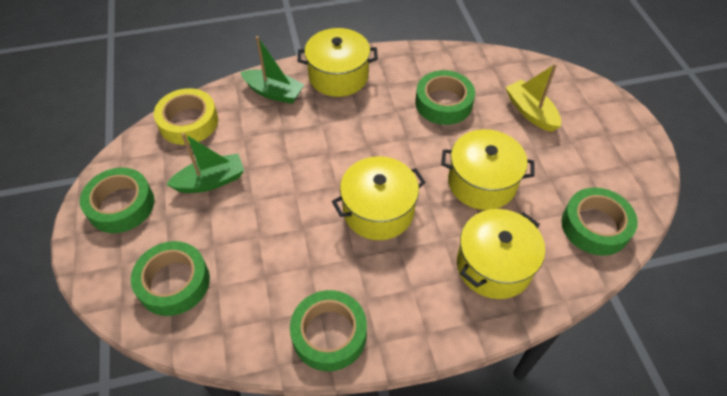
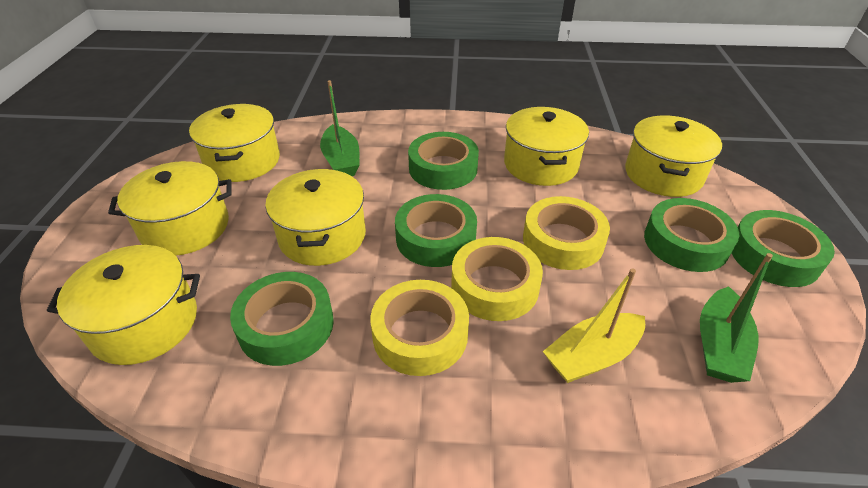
yellow pot: 4 -> 6
yellow tape: 1 -> 3

